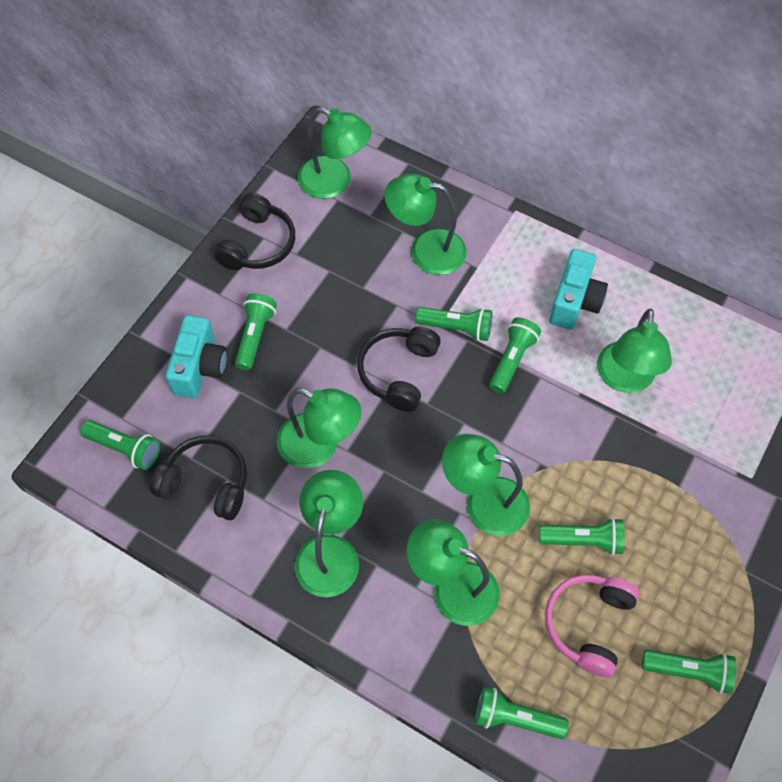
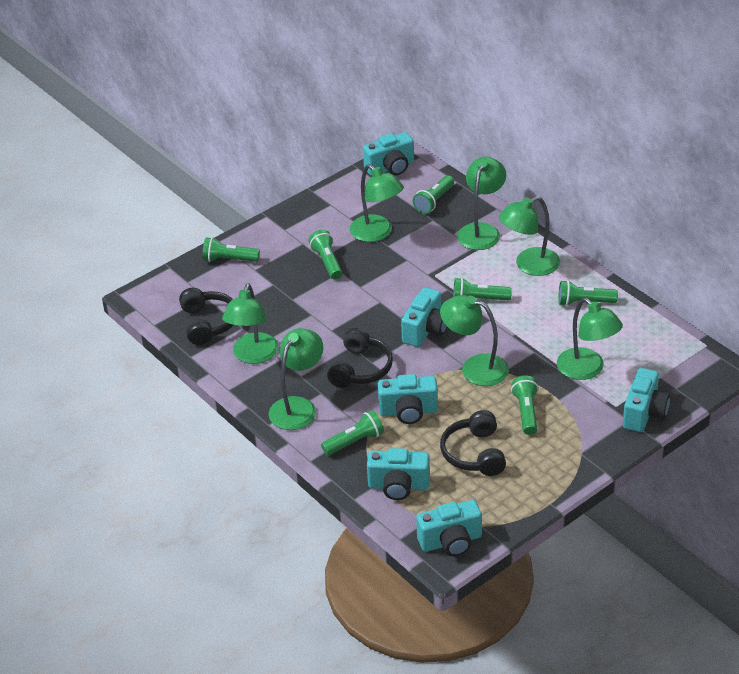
pink headphones: 1 -> 0
turquoise camera: 2 -> 6

